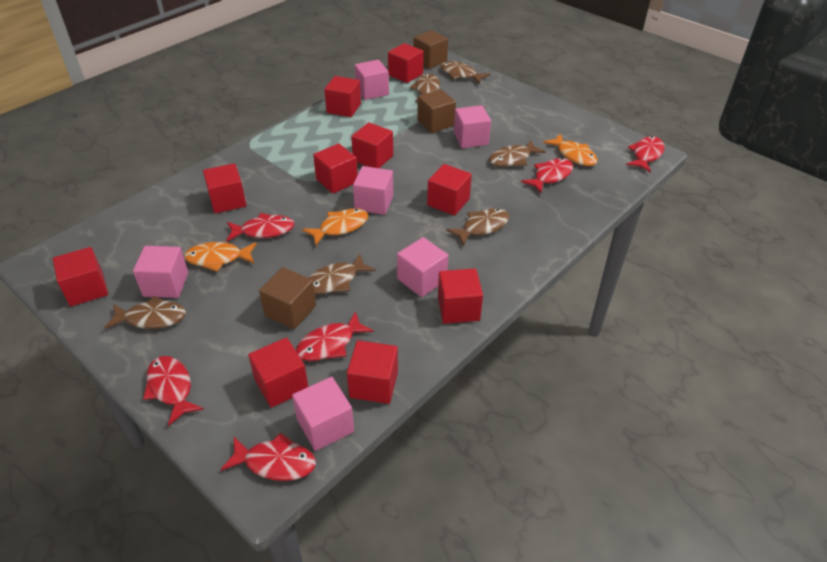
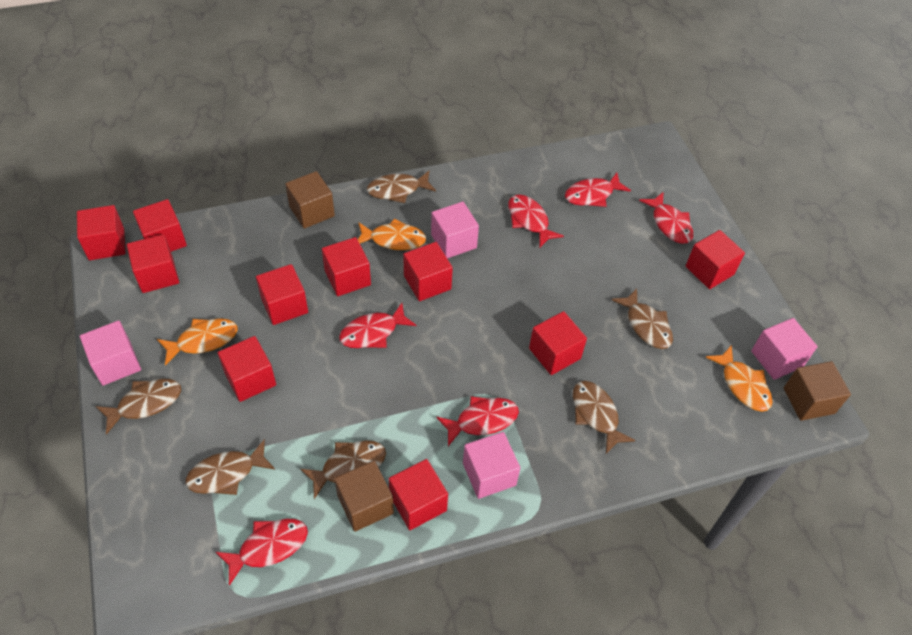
pink cube: 6 -> 4

